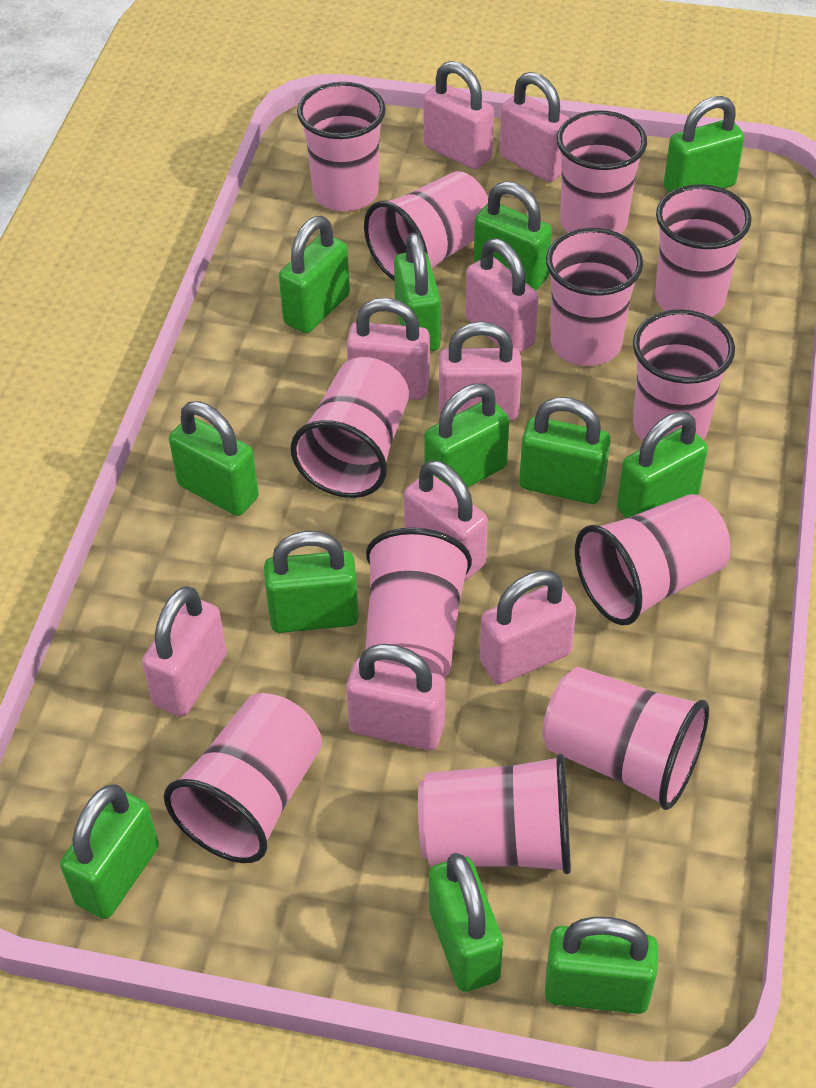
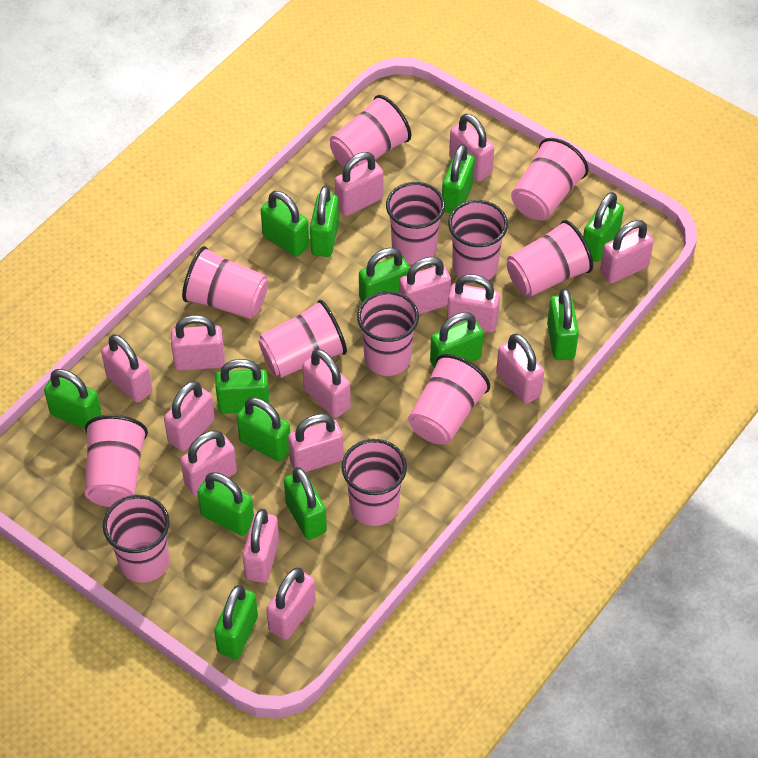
green padlock: 12 -> 13
pink padlock: 9 -> 14

